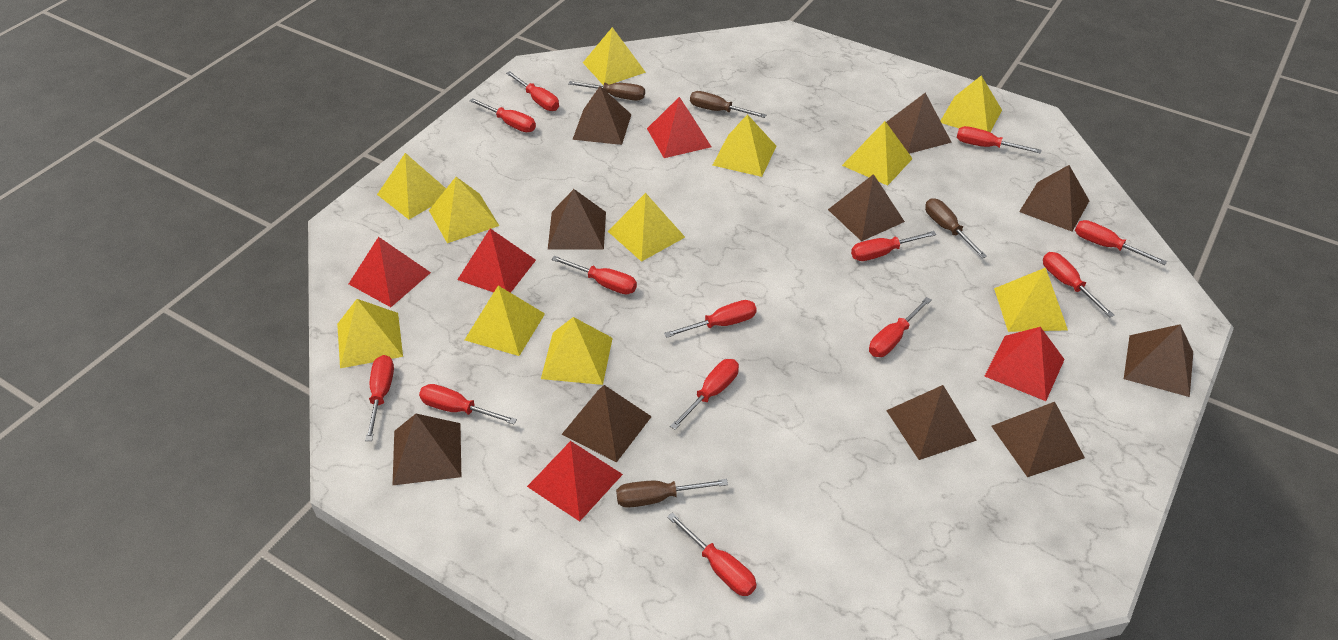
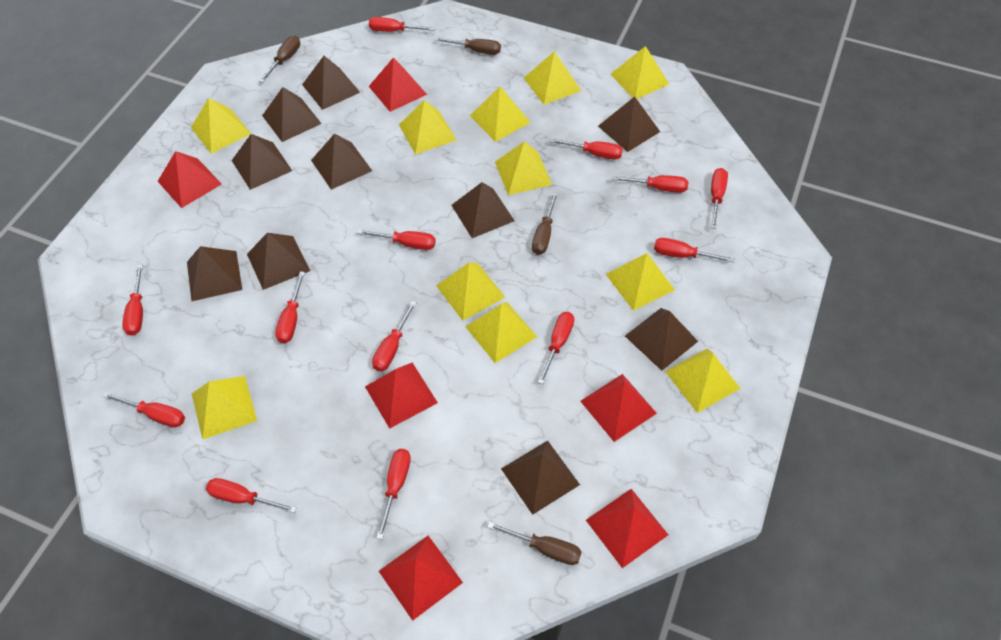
red pyramid: 5 -> 6

